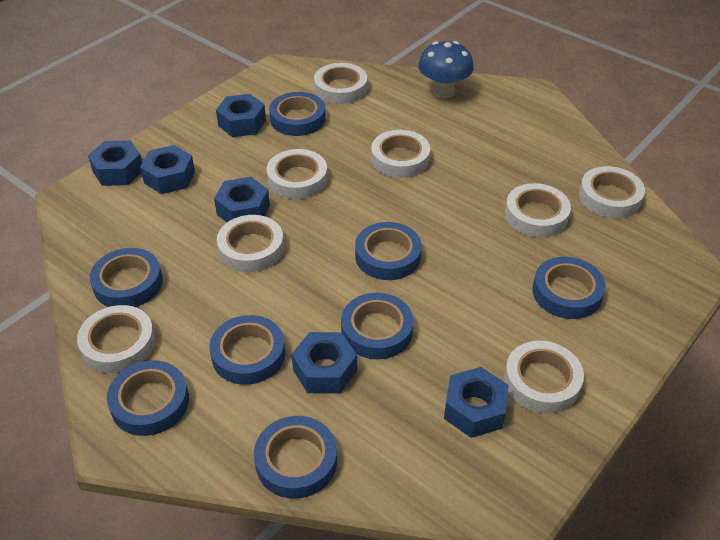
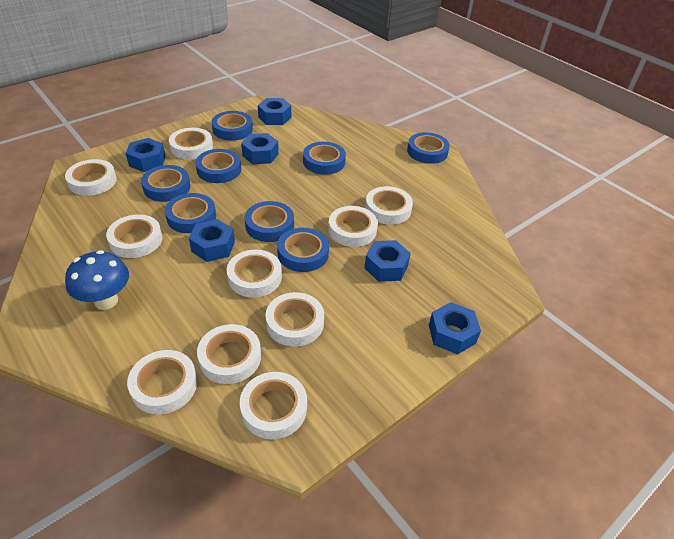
white tape: 8 -> 10

